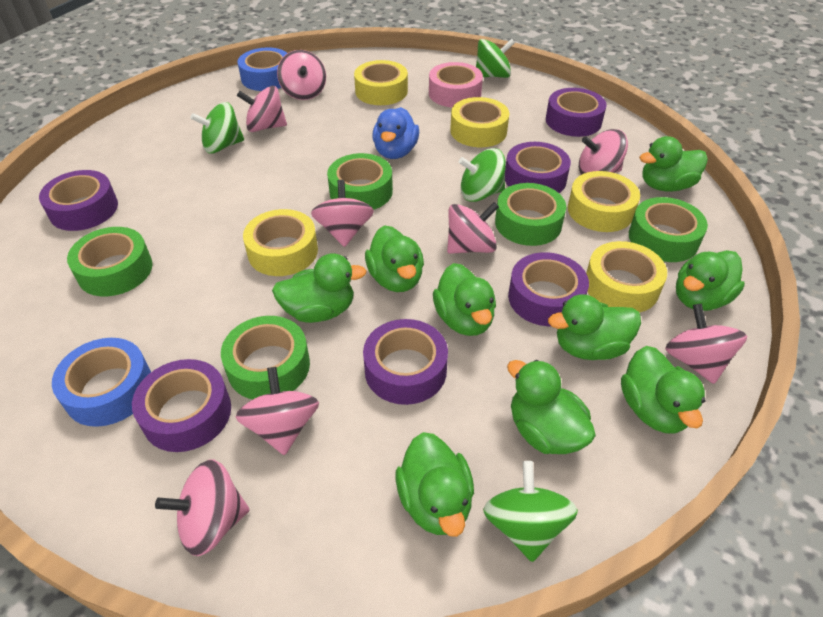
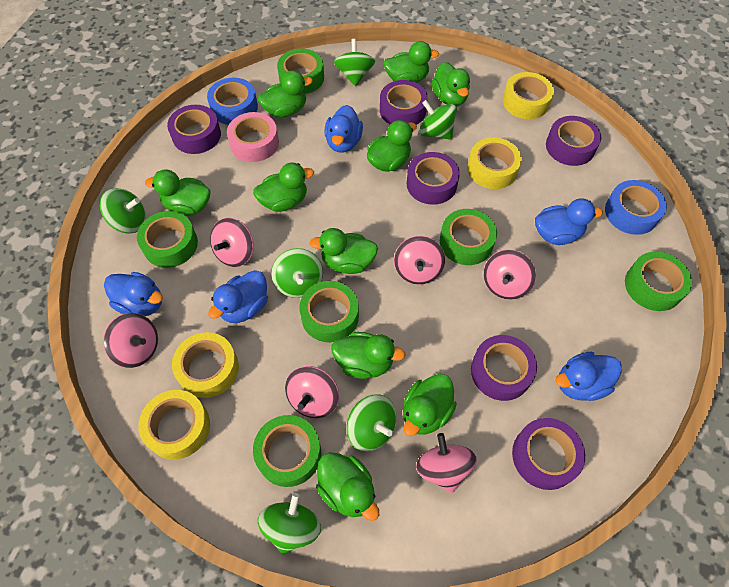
blue duck: 1 -> 5
green duck: 9 -> 10
green spinning top: 4 -> 6
green tape: 5 -> 6
pink spinning top: 8 -> 6
yellow tape: 5 -> 4

